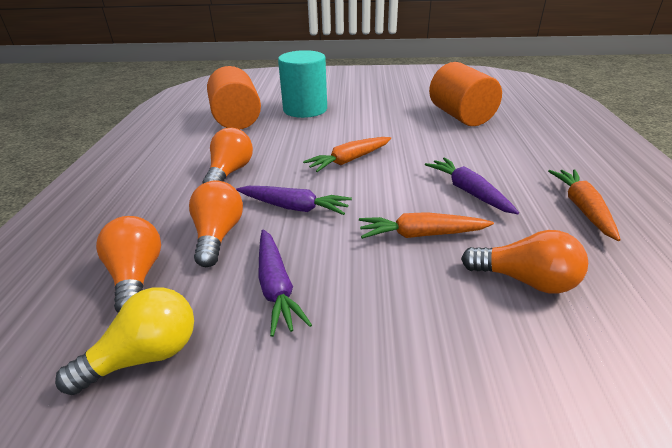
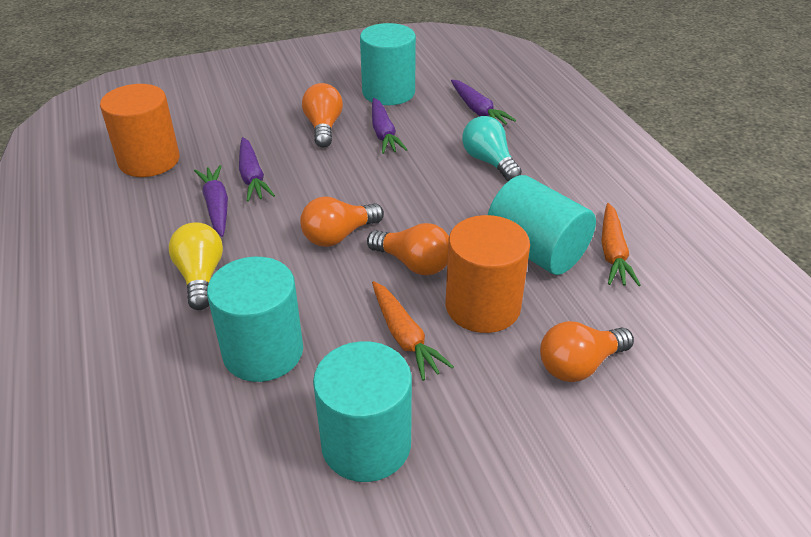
orange carrot: 3 -> 2
purple carrot: 3 -> 4
turquoise cylinder: 1 -> 4
turquoise light bulb: 0 -> 1

